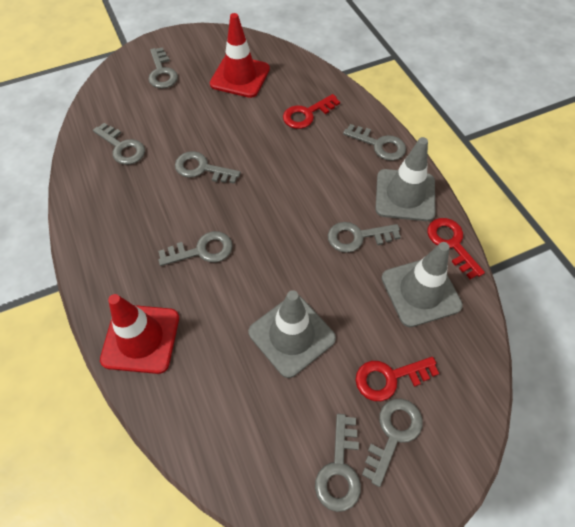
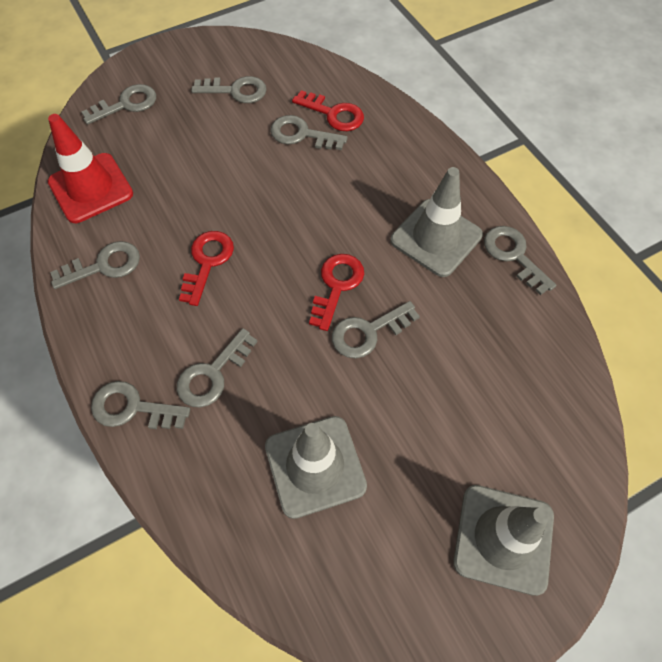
red traffic cone: 2 -> 1

